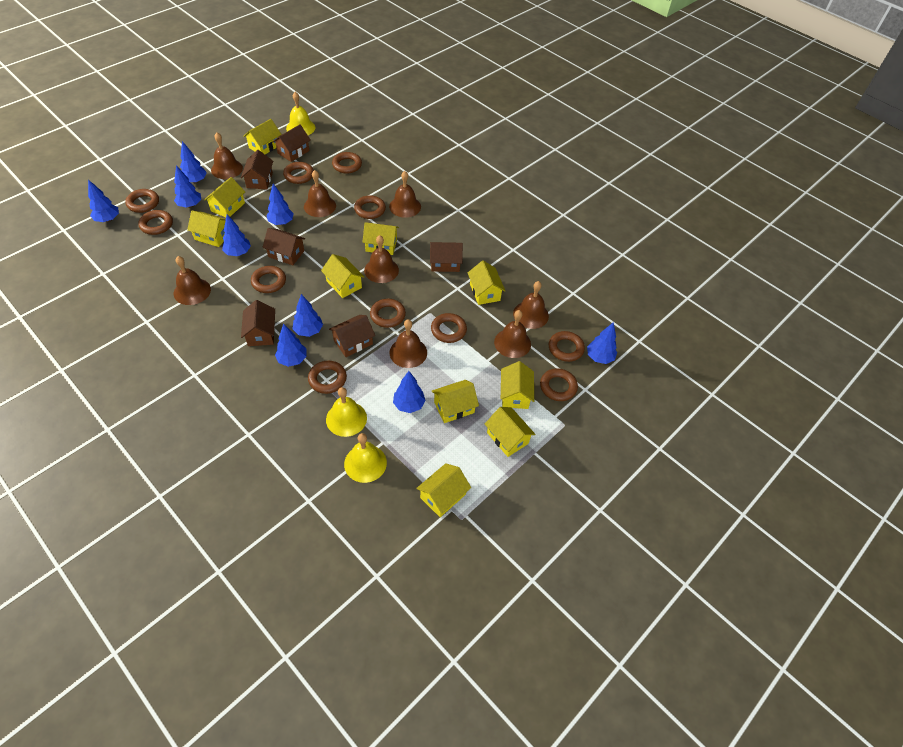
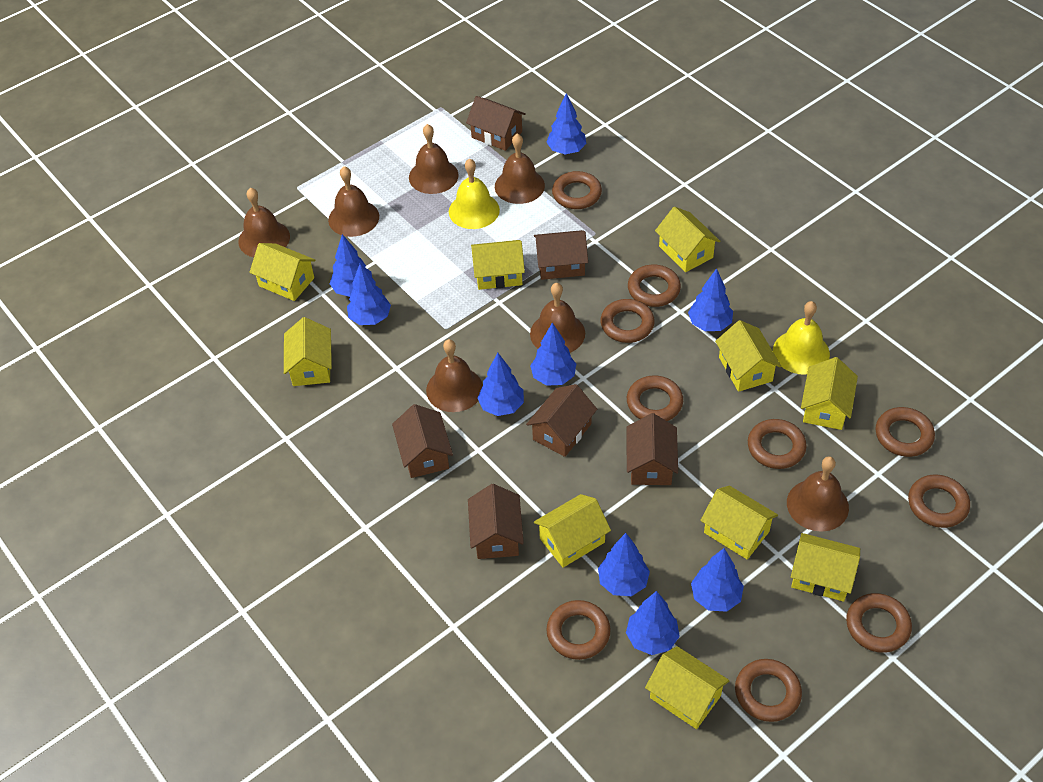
brown bell: 8 -> 7
brown ring: 11 -> 10
yellow bell: 3 -> 2

